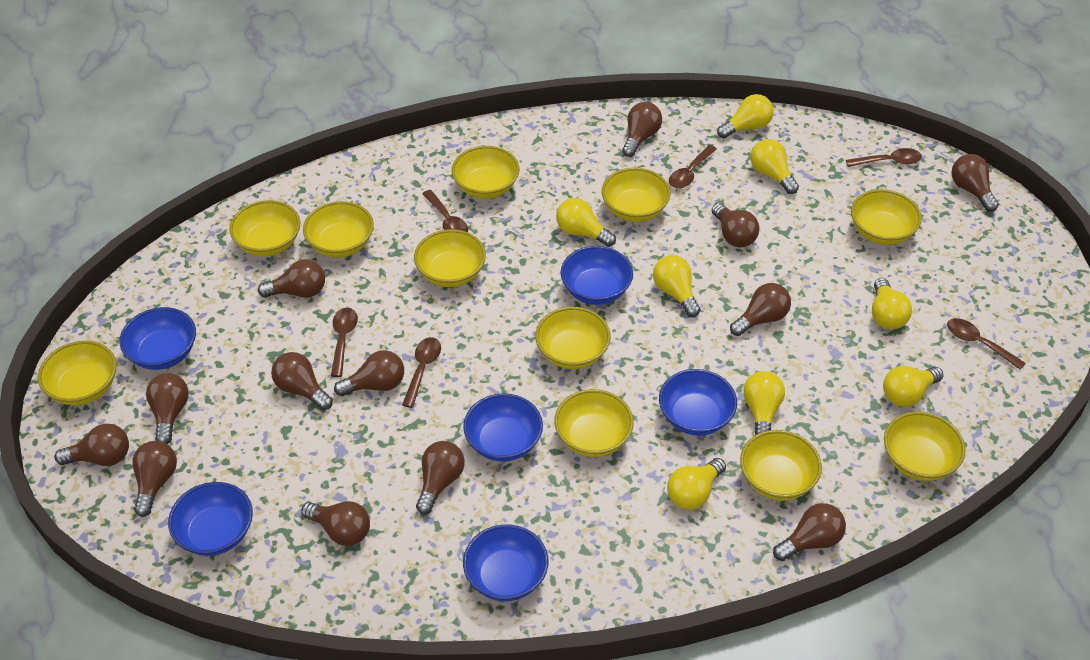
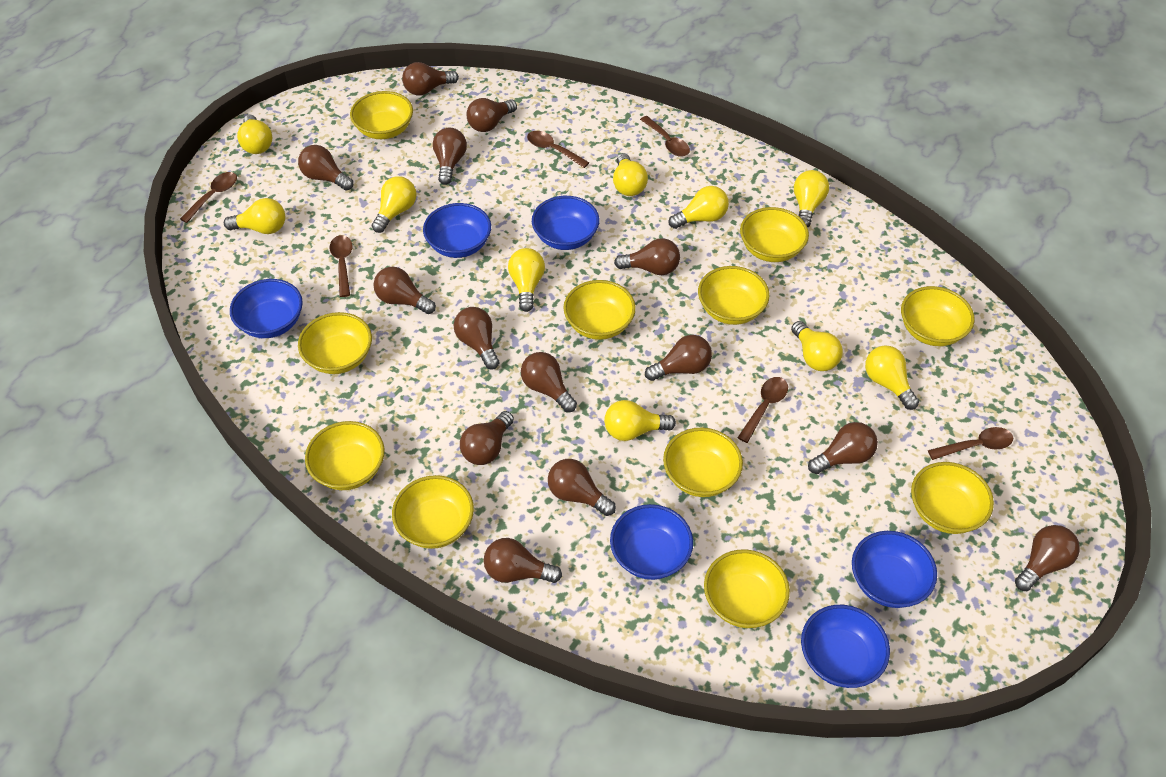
brown light bulb: 13 -> 14
yellow light bulb: 8 -> 10

